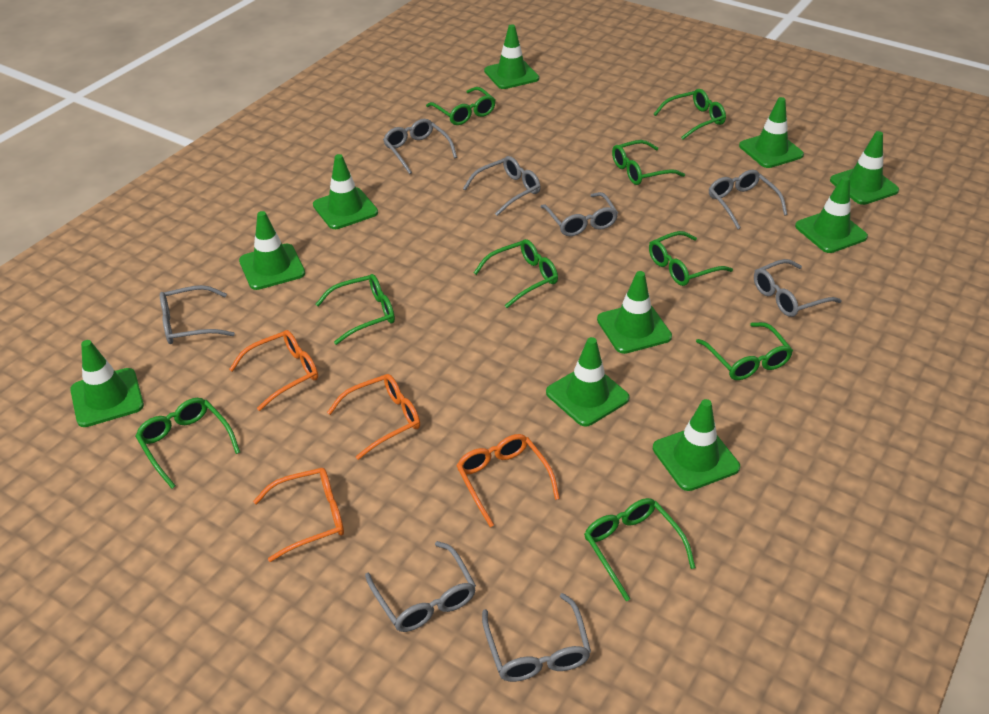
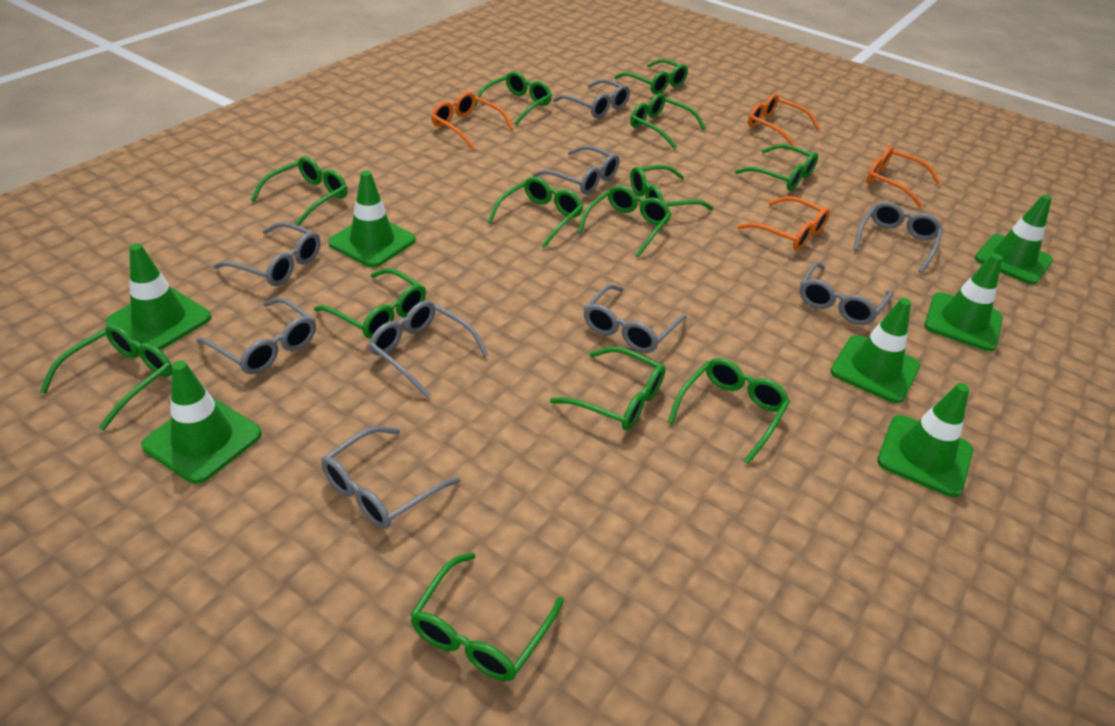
green glasses: 9 -> 13
green traffic cone: 10 -> 7
grey glasses: 8 -> 9

